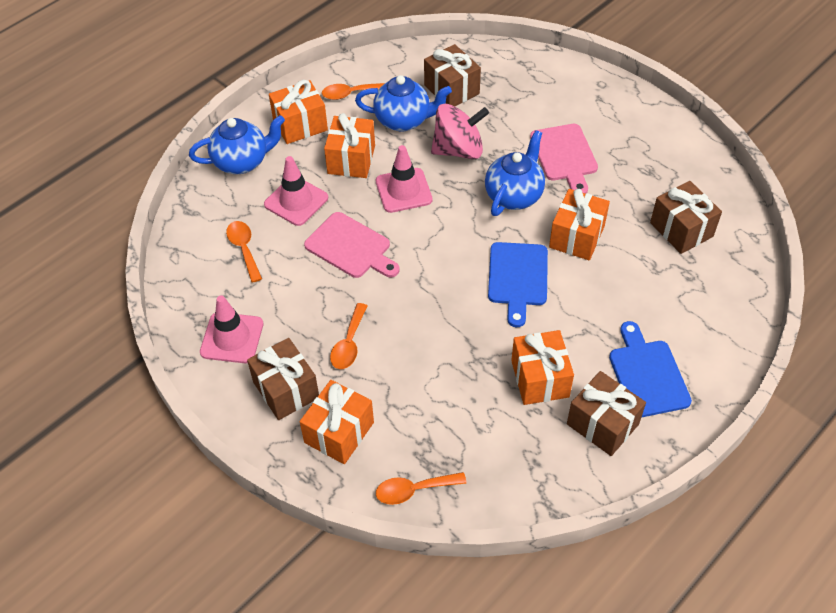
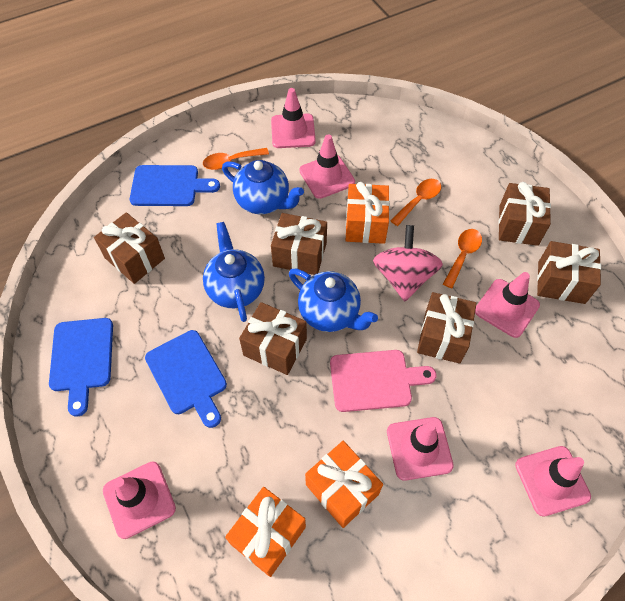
blue cutting board: 2 -> 3
brown gift: 4 -> 6
orange gift: 5 -> 3
orange spoon: 4 -> 3
pink cutting board: 2 -> 1
pink traffic cone: 3 -> 6

